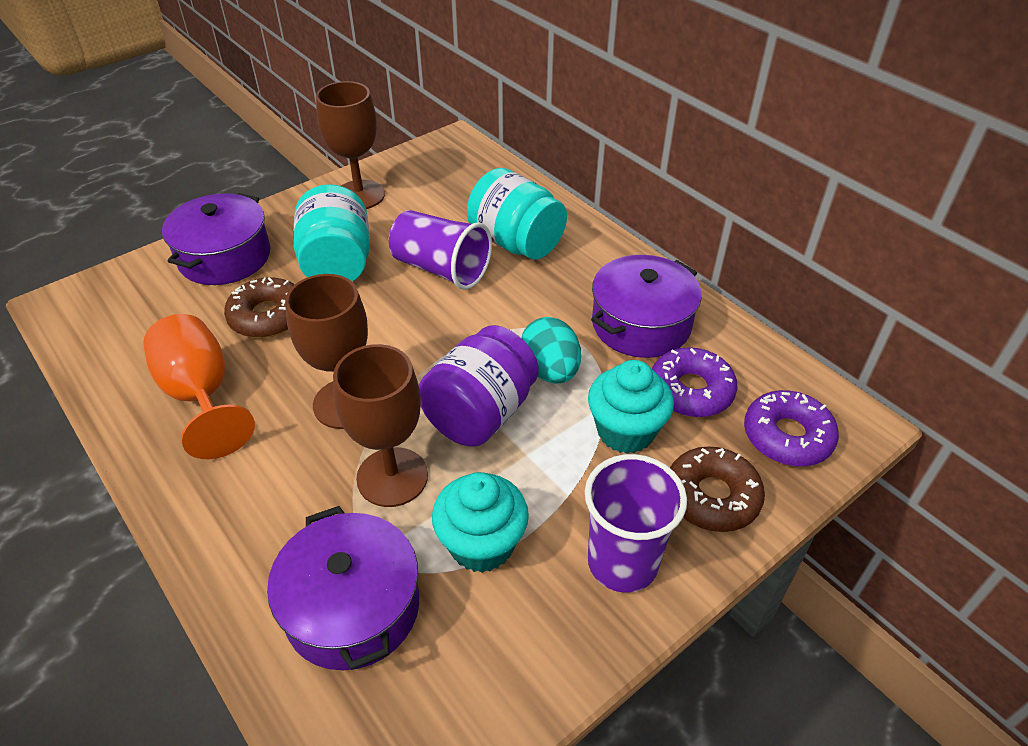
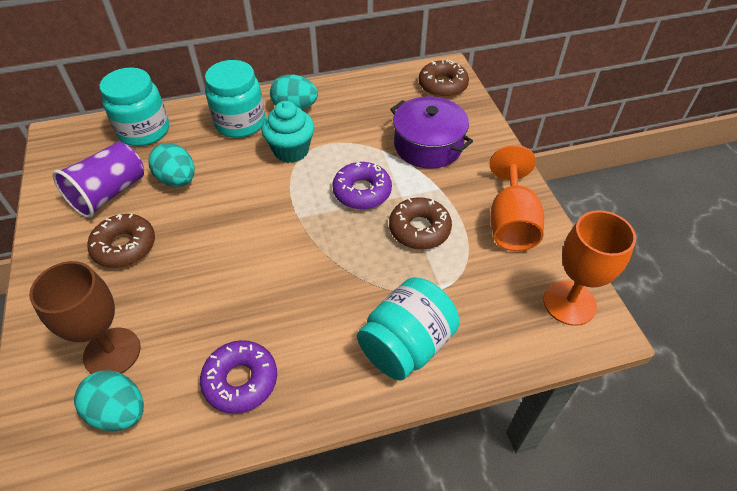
brown donut: 2 -> 3
brown goblet: 3 -> 1
orange goblet: 1 -> 2
purple cup: 2 -> 1
purple jar: 1 -> 0
purple pot: 3 -> 1
turquoise cupcake: 2 -> 1
turquoise egg: 1 -> 3
turquoise jar: 2 -> 3

